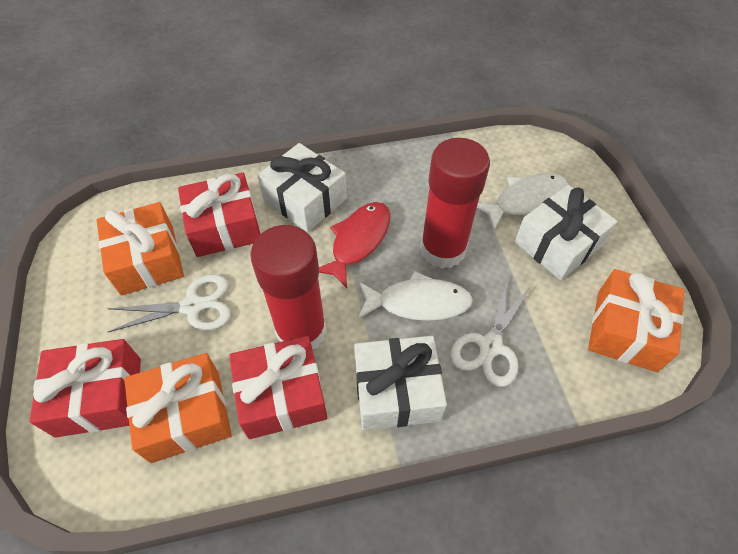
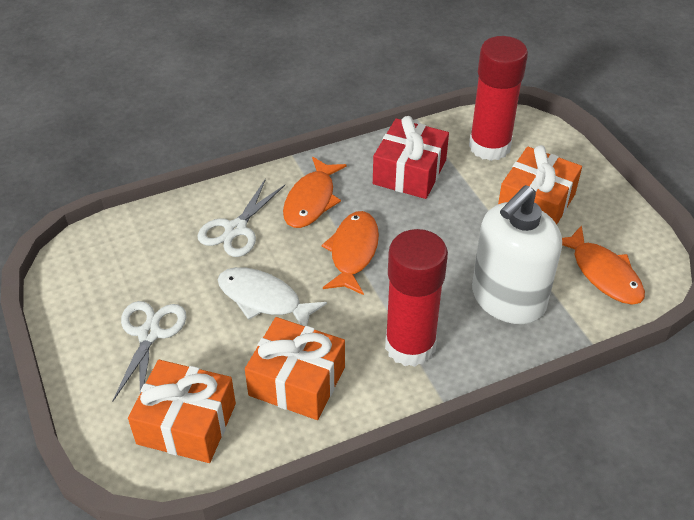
orange fish: 0 -> 3
red fish: 1 -> 0
red gift: 3 -> 1
white fish: 2 -> 1
white gift: 3 -> 0
white soap dispenser: 0 -> 1

